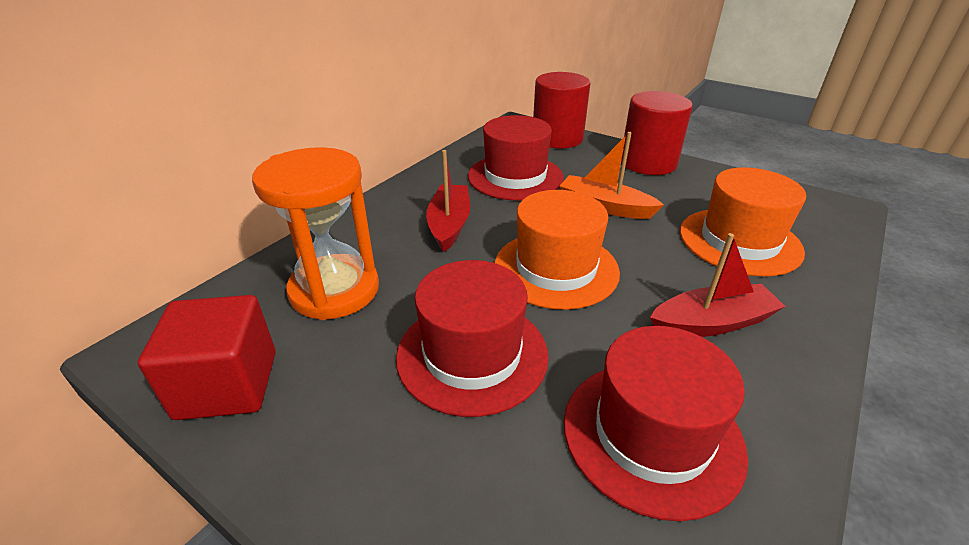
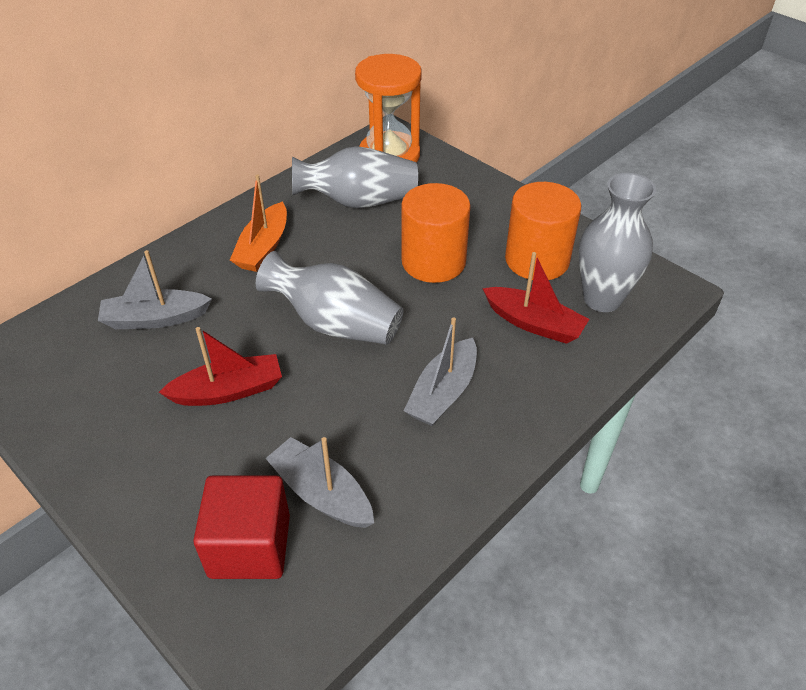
grey boat: 0 -> 3
grey vase: 0 -> 3
orange cylinder: 0 -> 2
orange hat: 2 -> 0
red cylinder: 2 -> 0
red hat: 3 -> 0

